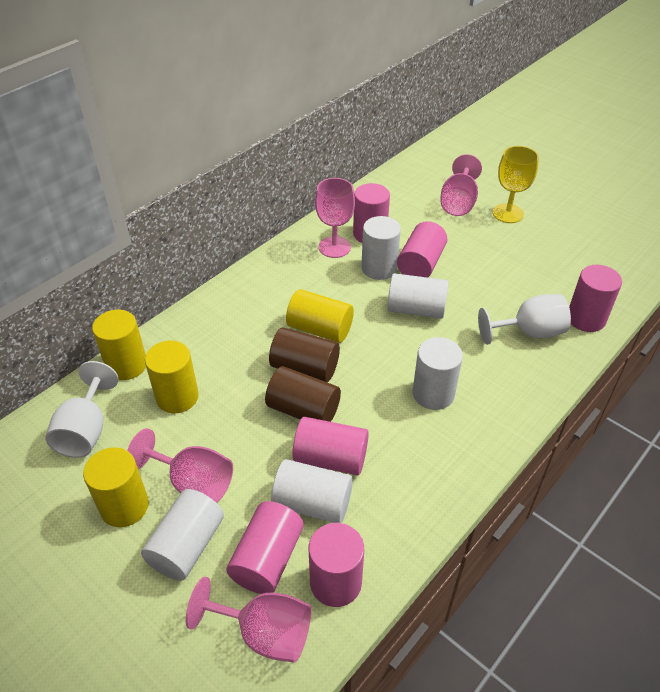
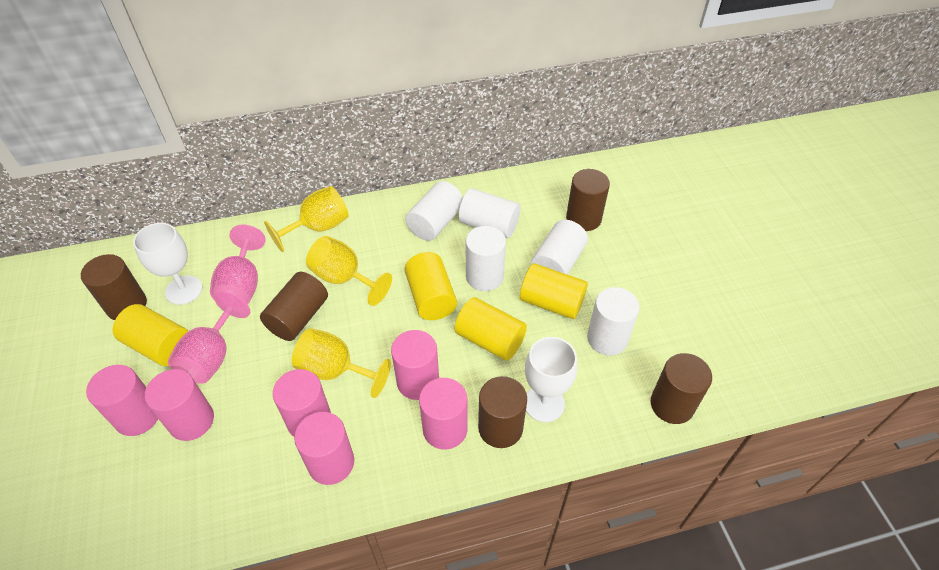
brown cylinder: 2 -> 5
pink goblet: 4 -> 2
yellow goblet: 1 -> 3

